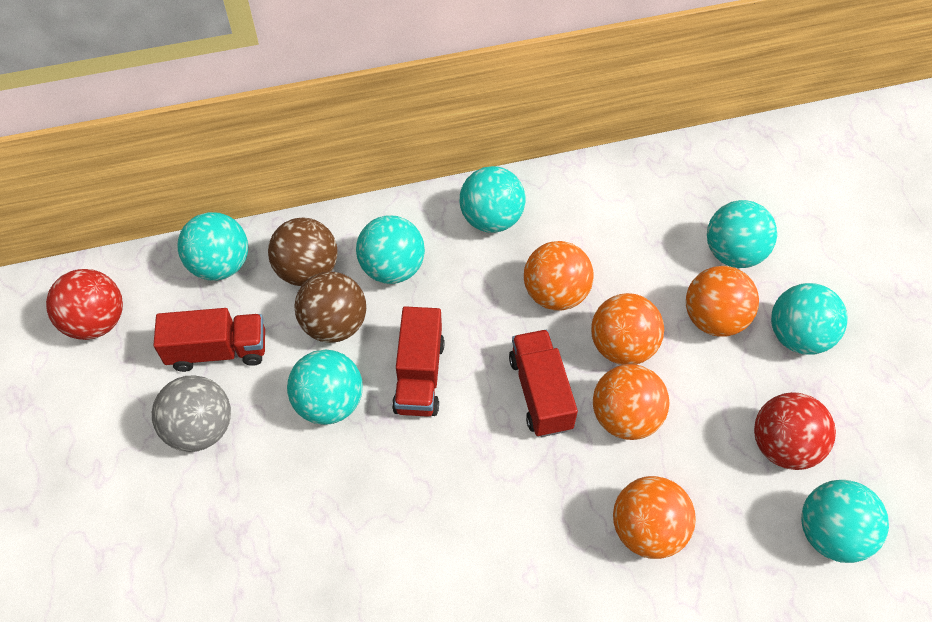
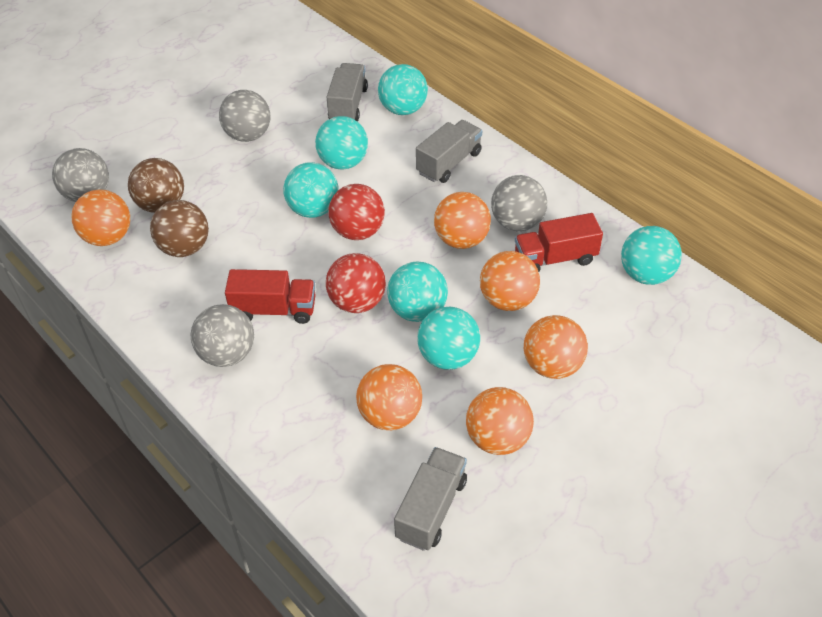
grey ball: 1 -> 4
grey truck: 0 -> 3
orange ball: 5 -> 6
red truck: 3 -> 2
turquoise ball: 7 -> 6

